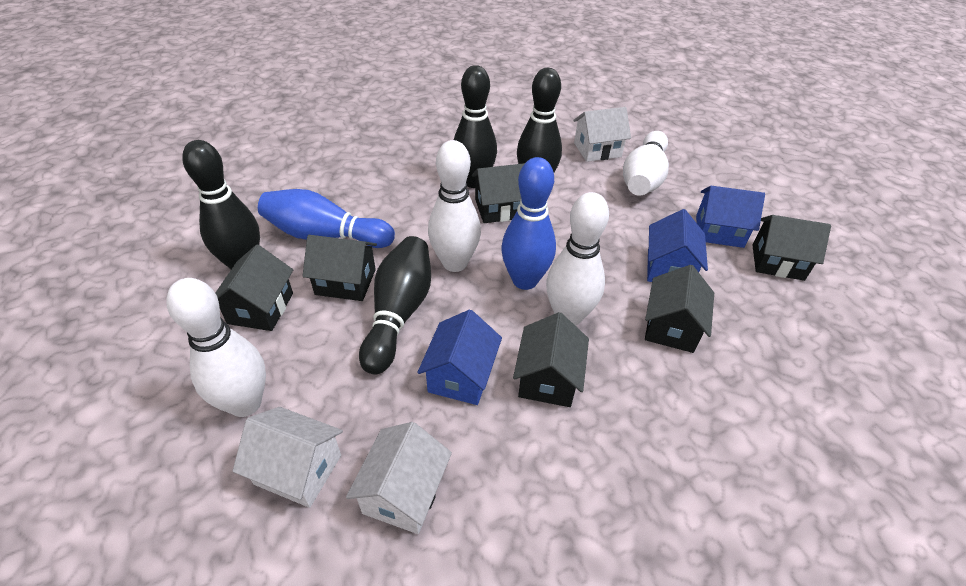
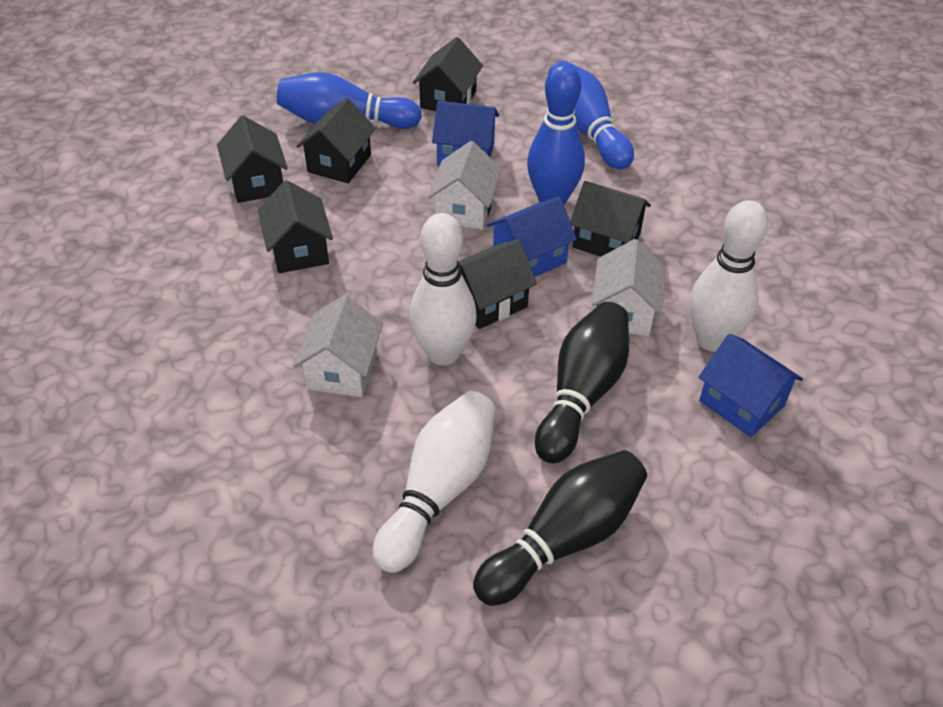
black bowling pin: 4 -> 2
blue bowling pin: 2 -> 3
white bowling pin: 4 -> 3

